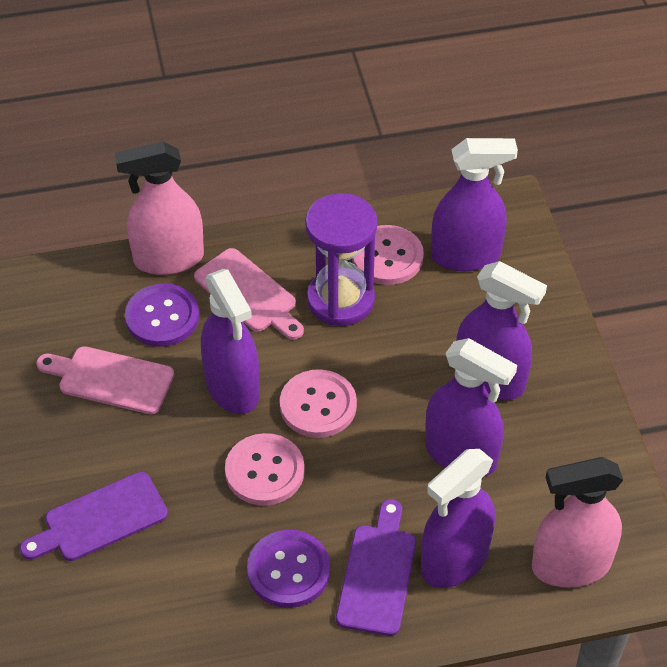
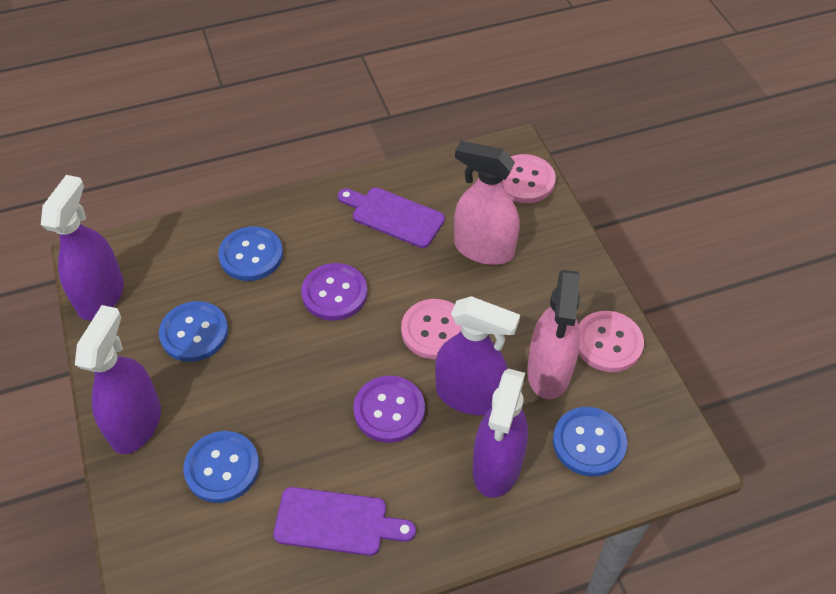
blue button: 0 -> 4
pink cutting board: 2 -> 0
purple hourglass: 1 -> 0
purple spray bottle: 5 -> 4

